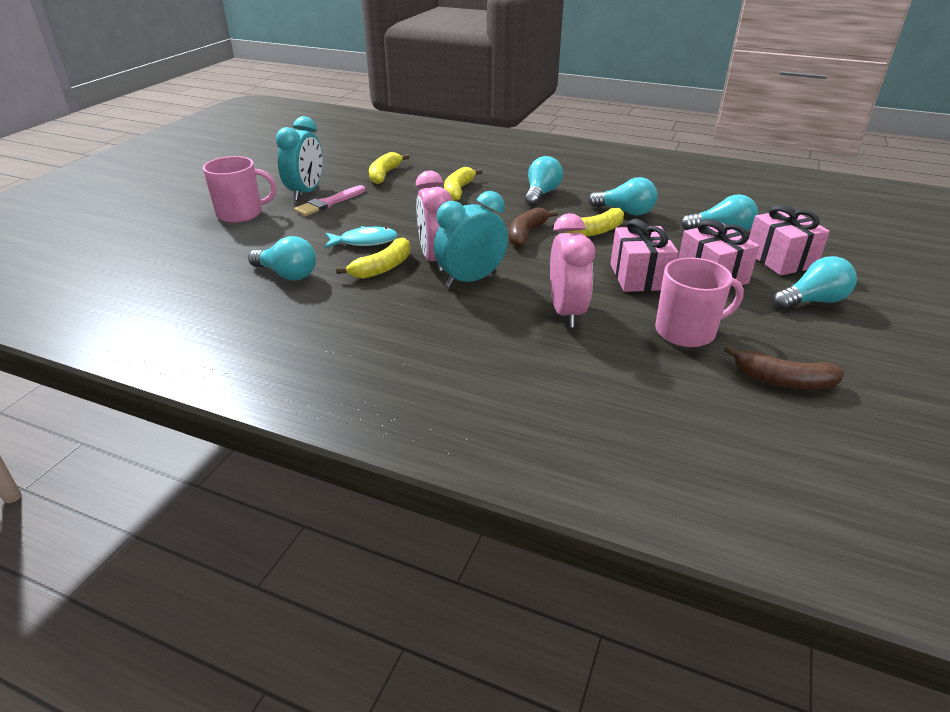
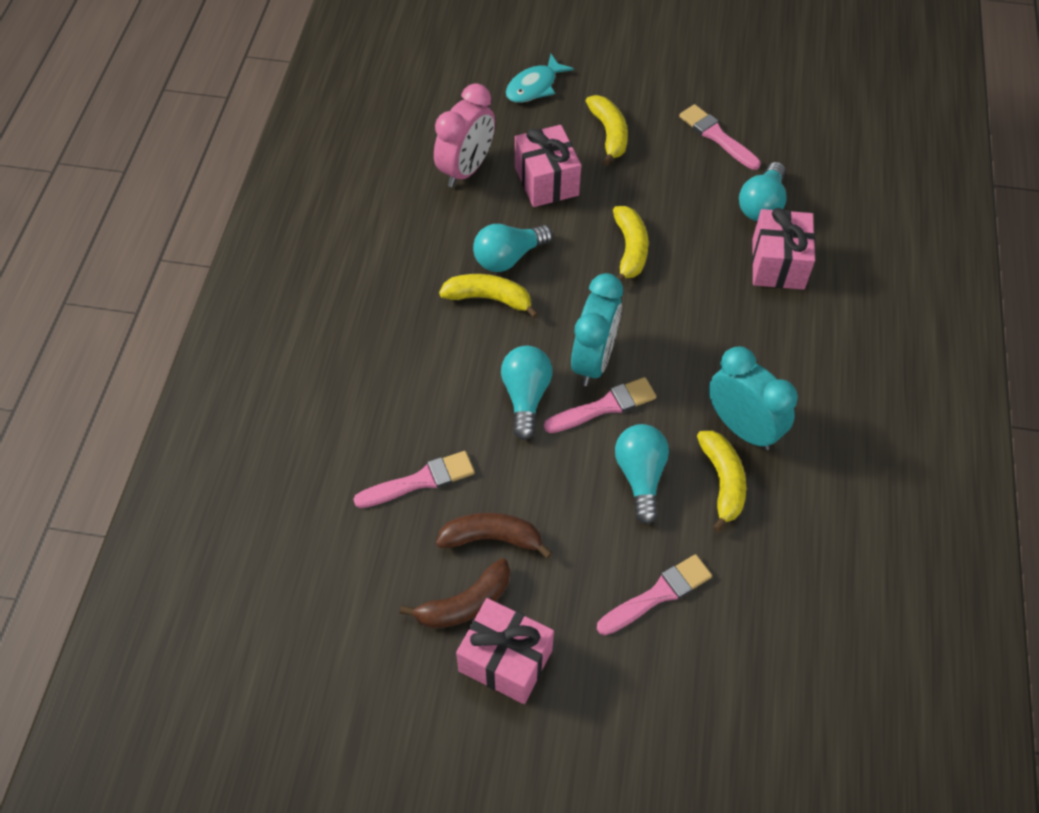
pink brush: 1 -> 4
pink clock: 2 -> 1
pink mug: 2 -> 0
turquoise light bulb: 5 -> 4

